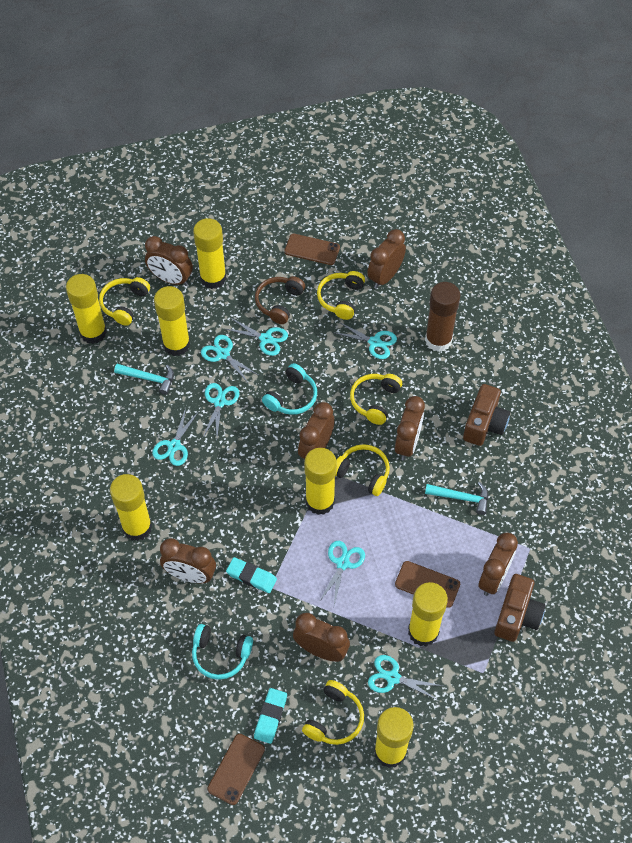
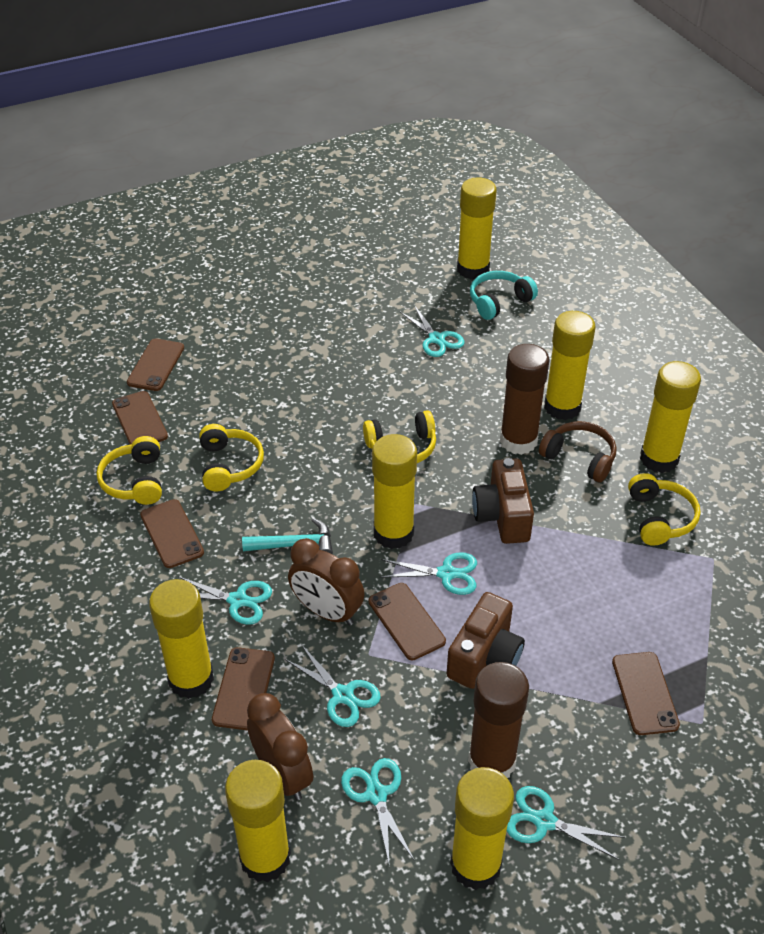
brown clock: 7 -> 2
brown glue stick: 1 -> 2
brown phone: 3 -> 6
turquoise eraser: 2 -> 0
turquoise hammer: 2 -> 1
turquoise headphones: 2 -> 1
turquoise scissors: 7 -> 6
yellow headphones: 5 -> 4

